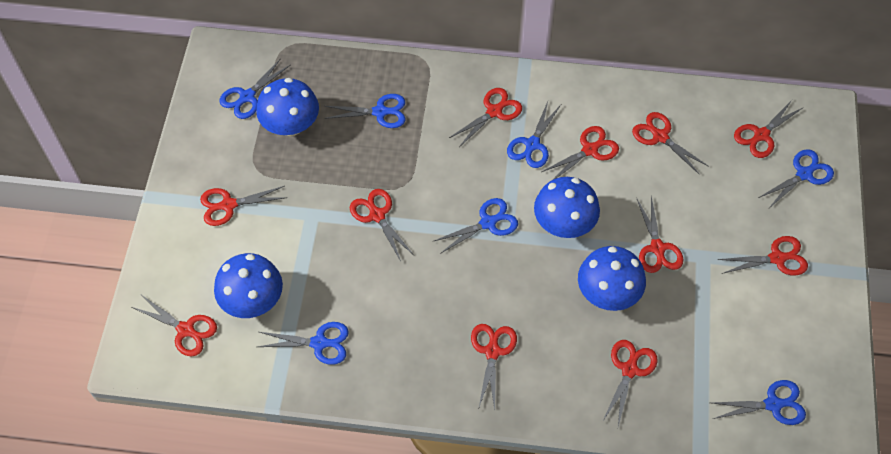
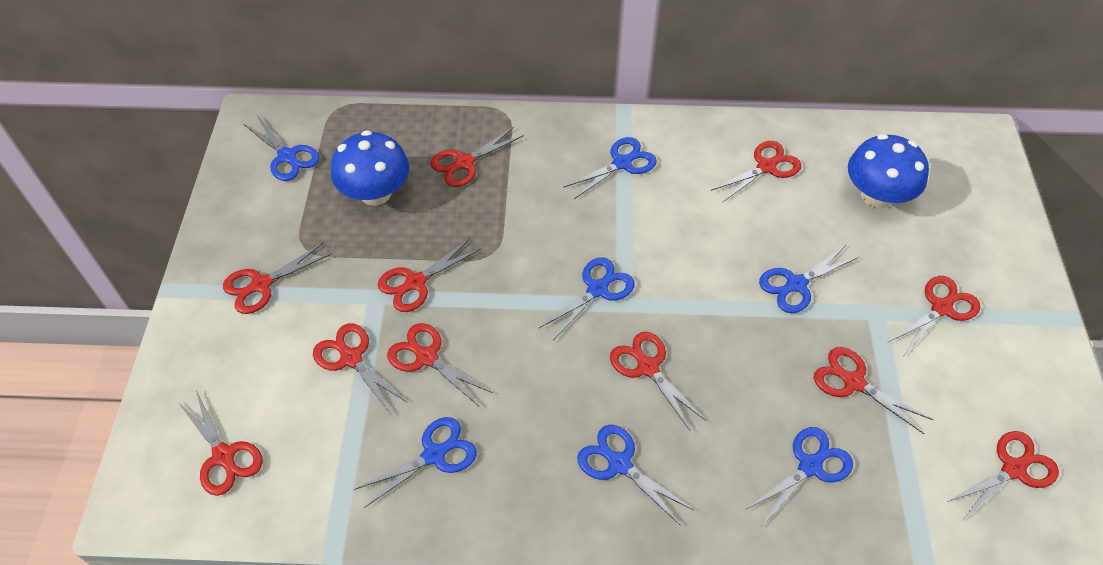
blue mushroom: 4 -> 2

